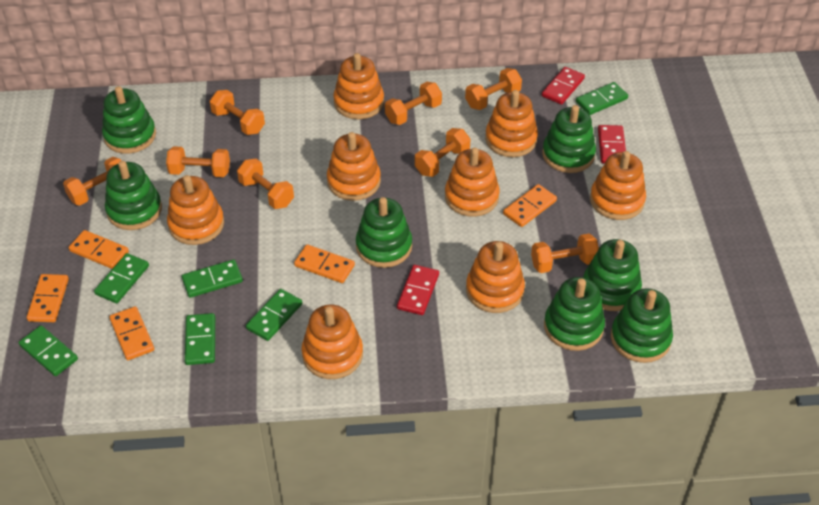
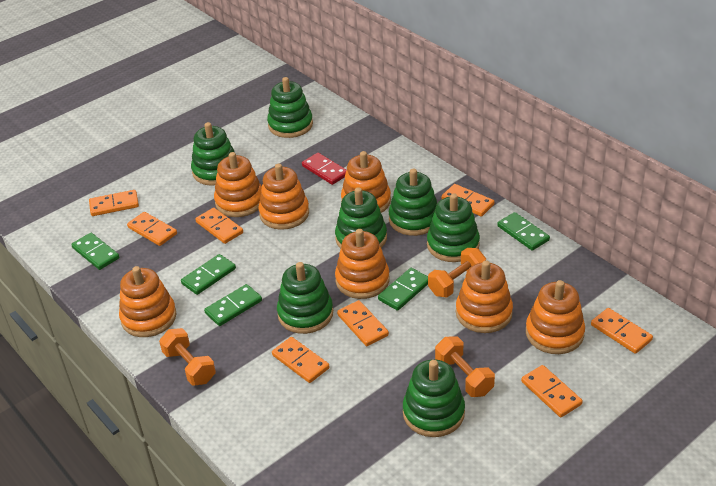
green domino: 6 -> 5
orange domino: 5 -> 8
orange dumbbell: 8 -> 3
orange stacking toy: 8 -> 7
red domino: 3 -> 1

